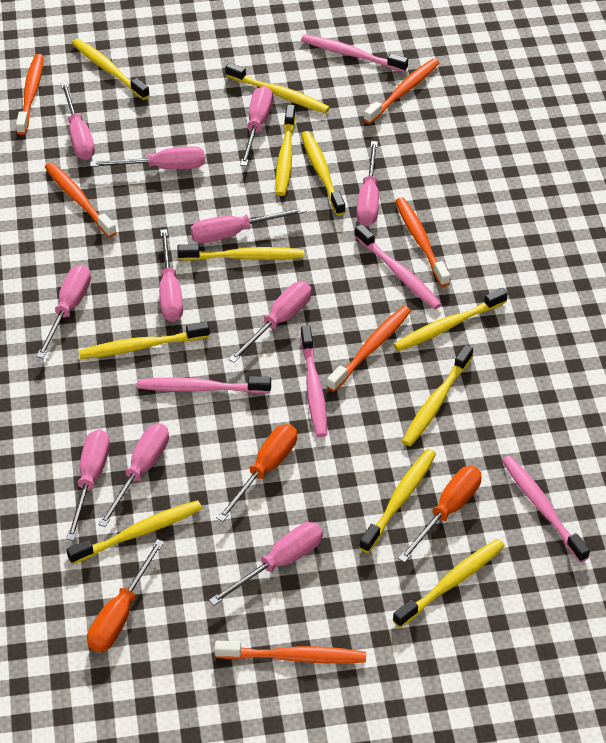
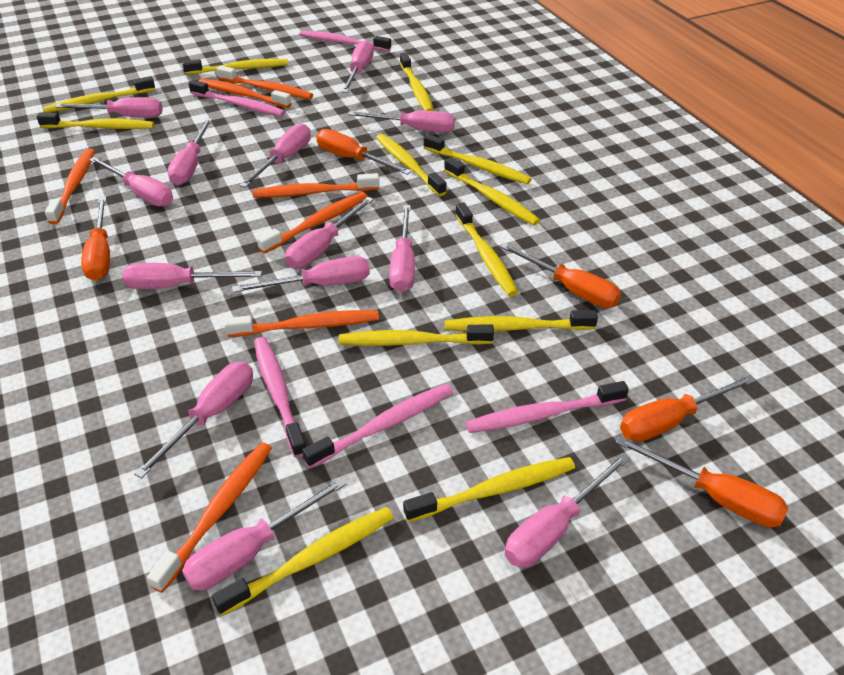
orange screwdriver: 3 -> 5
orange toothbrush: 6 -> 7
pink screwdriver: 11 -> 13
yellow toothbrush: 11 -> 12

